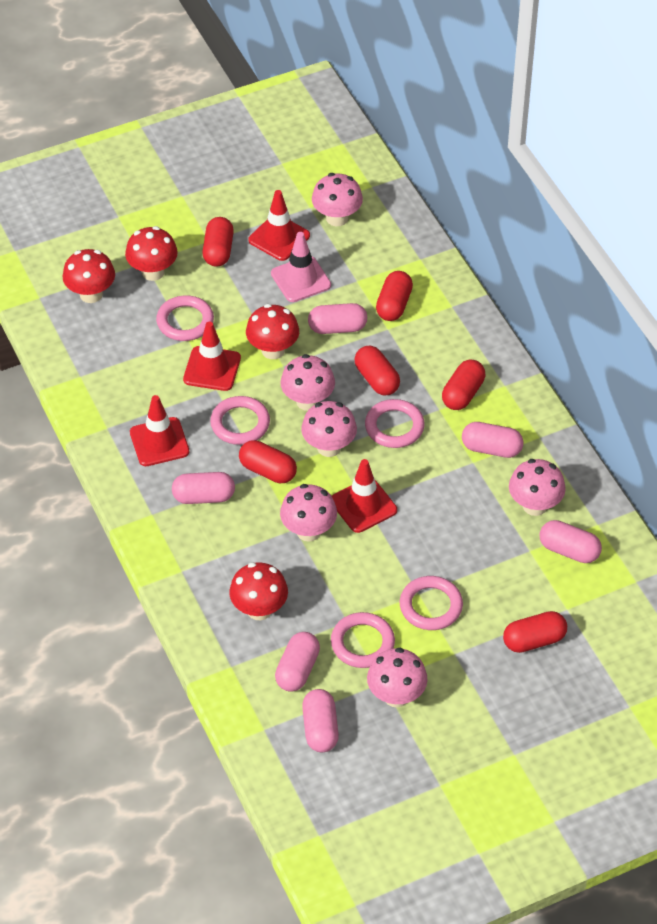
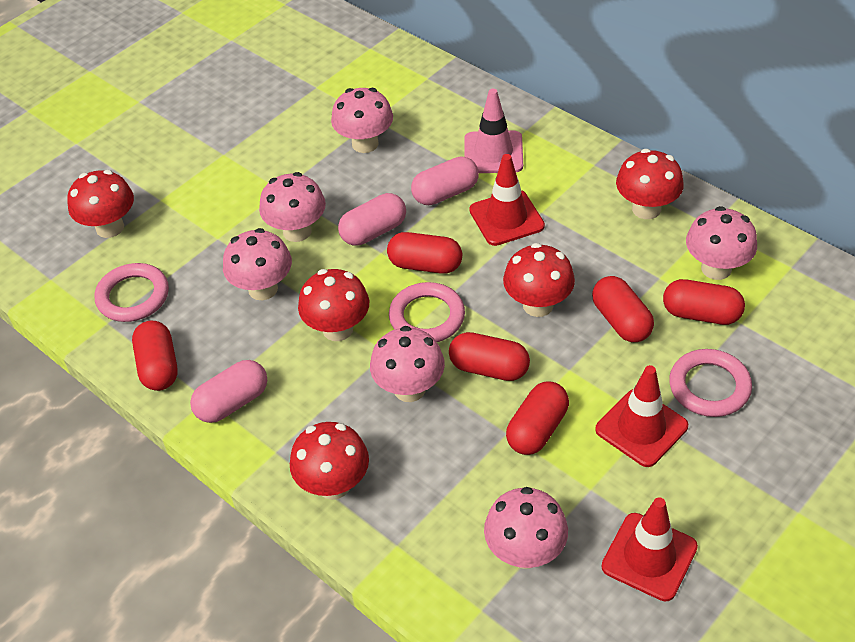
pink capsule: 6 -> 3
pink ring: 5 -> 3
red mushroom: 4 -> 5
red traffic cone: 4 -> 3

